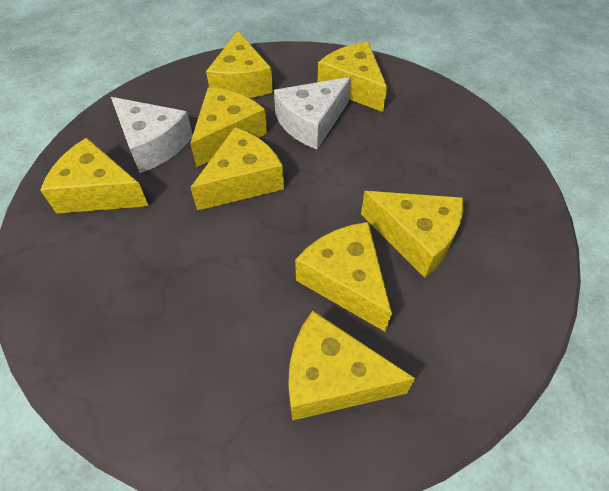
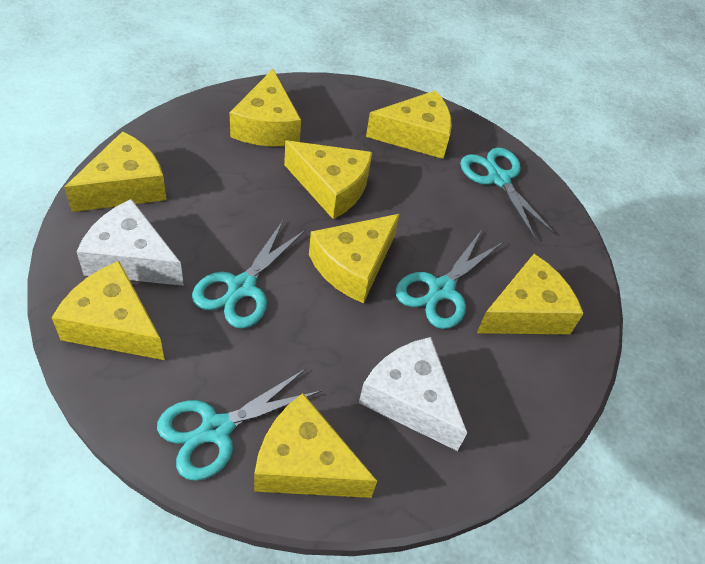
turquoise scissors: 0 -> 4

